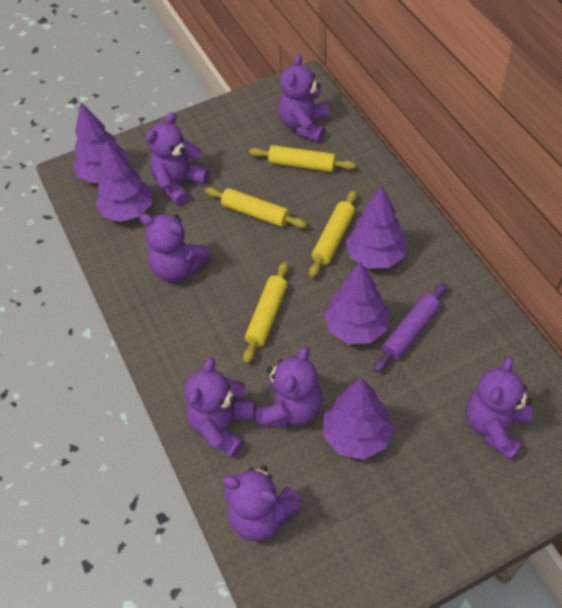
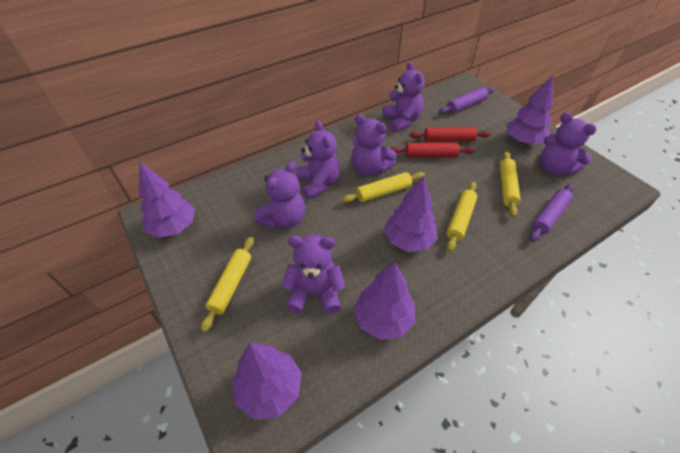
purple rolling pin: 1 -> 2
purple teddy bear: 7 -> 6
red rolling pin: 0 -> 2

